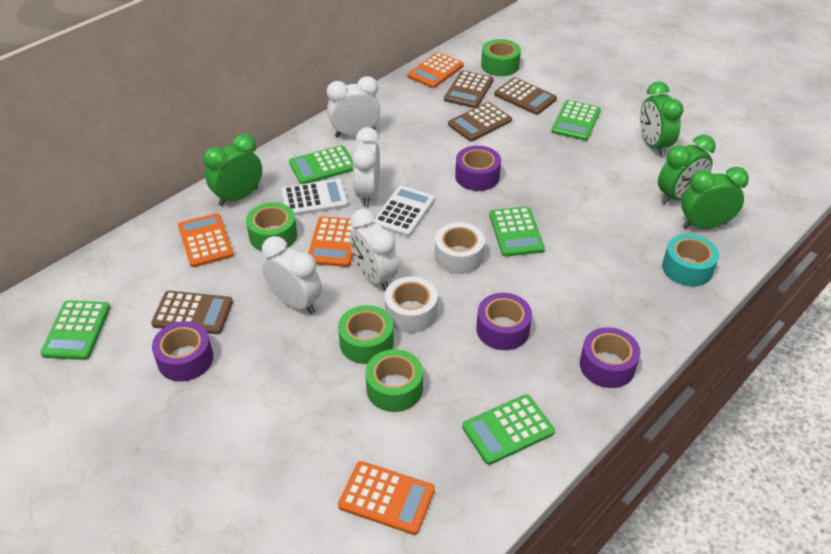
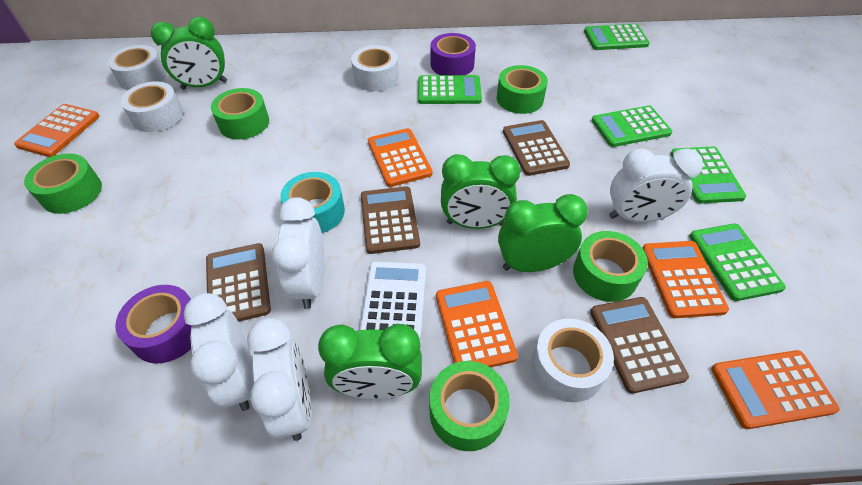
green tape: 4 -> 5
orange calculator: 4 -> 5
purple tape: 4 -> 2
white calculator: 2 -> 1
white tape: 2 -> 4

